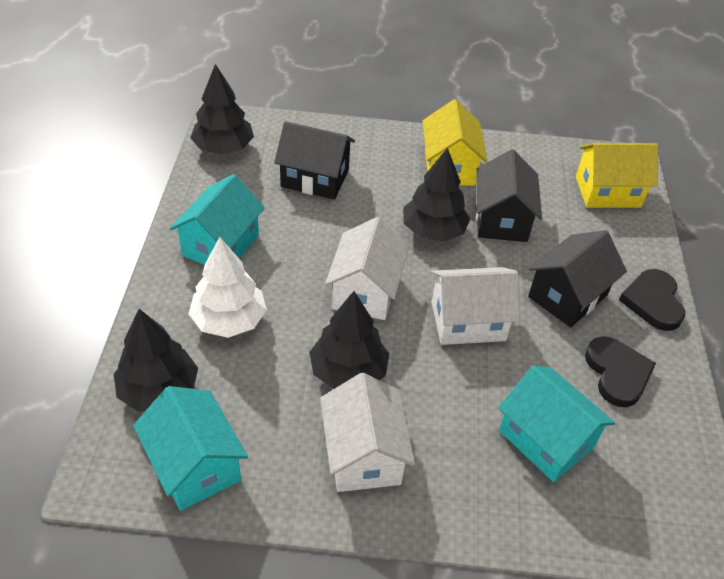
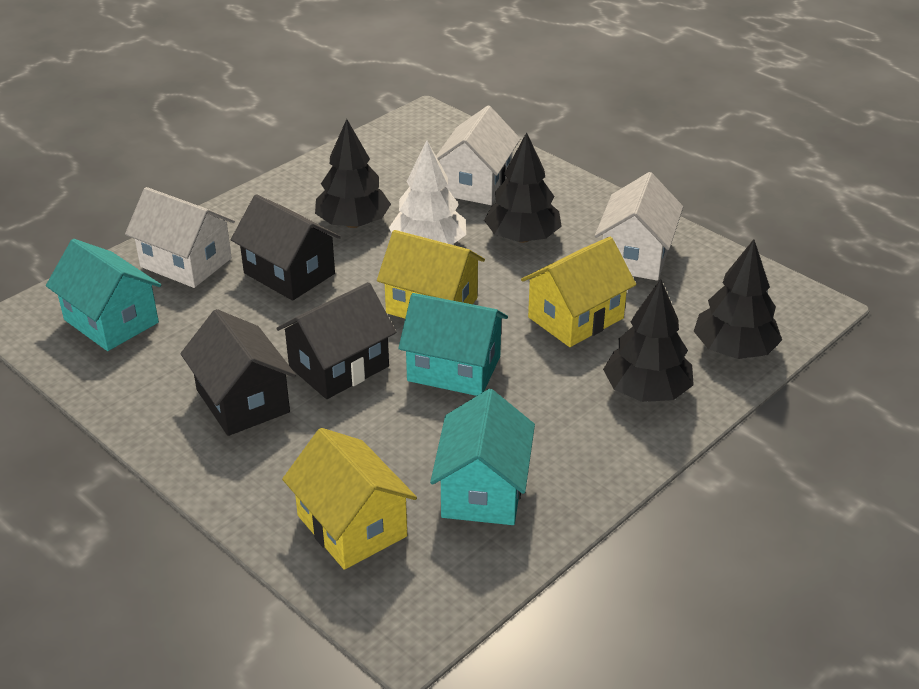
black heart: 2 -> 0
yellow house: 2 -> 3

